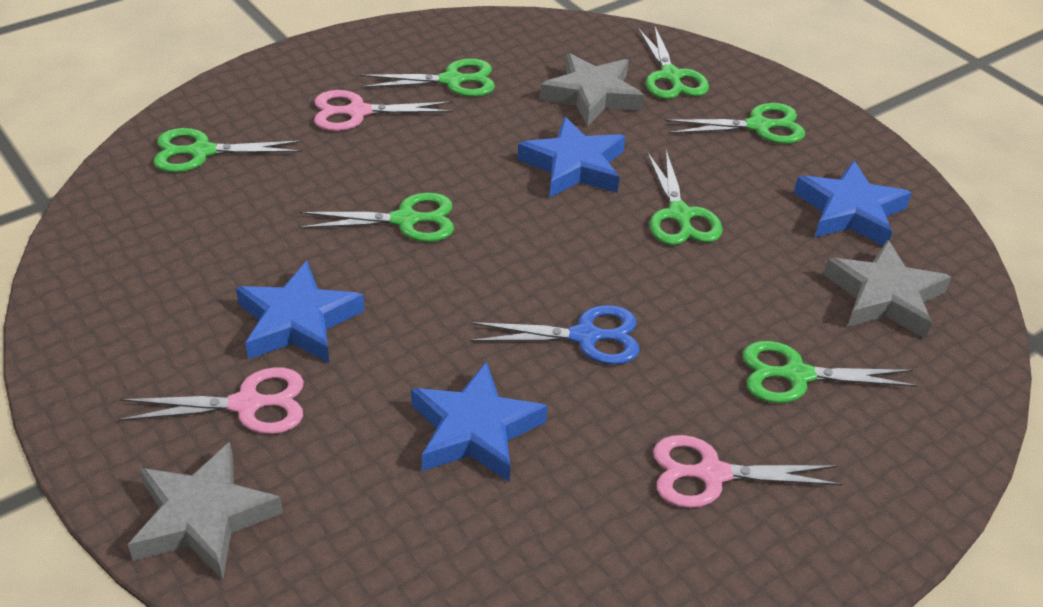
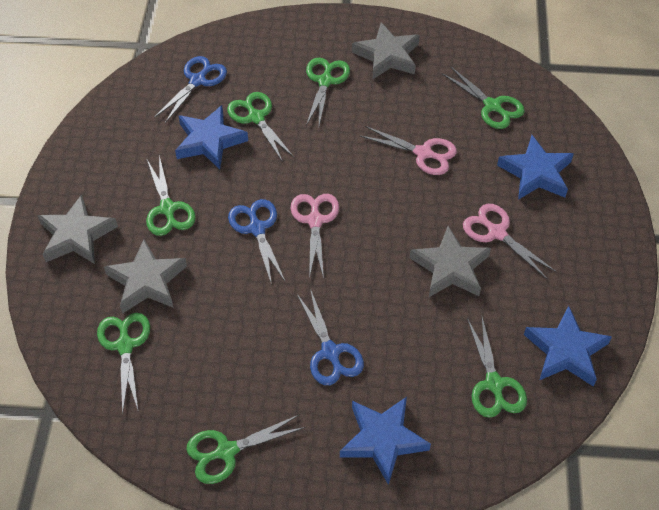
blue scissors: 1 -> 3
grey star: 3 -> 4

